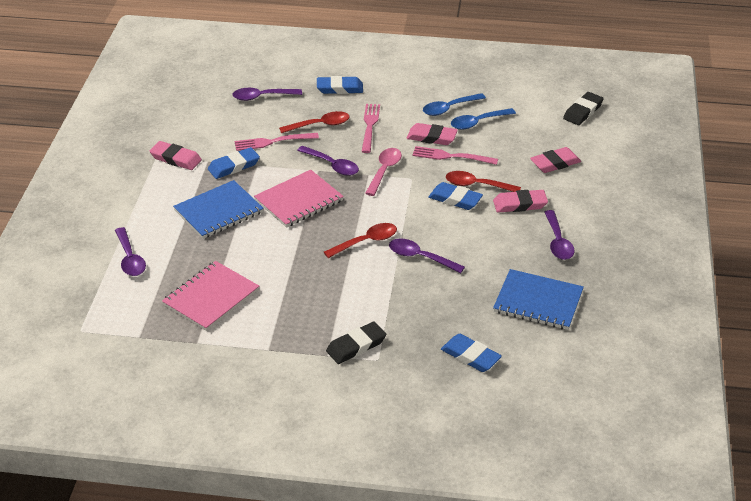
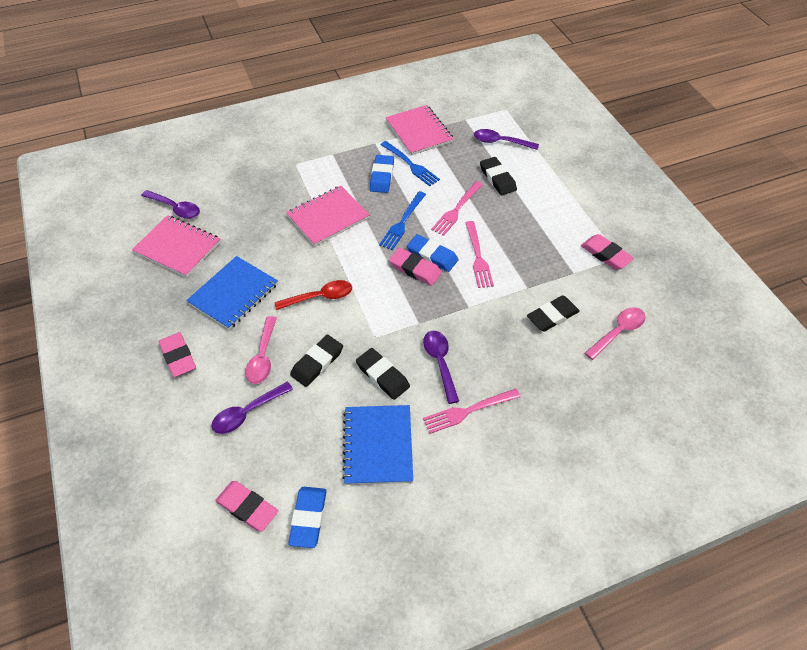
black eraser: 2 -> 4
blue eraser: 4 -> 3
blue fork: 0 -> 2
blue spoon: 2 -> 0
pink notebook: 2 -> 3
pink spoon: 1 -> 2
purple spoon: 5 -> 4
red spoon: 3 -> 1

